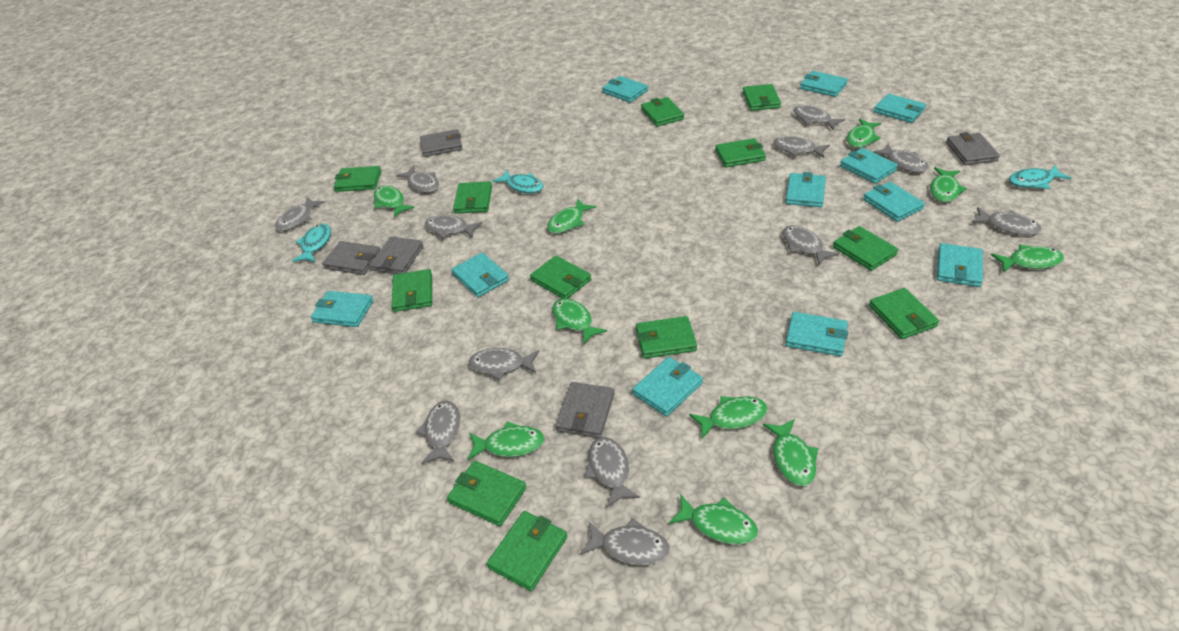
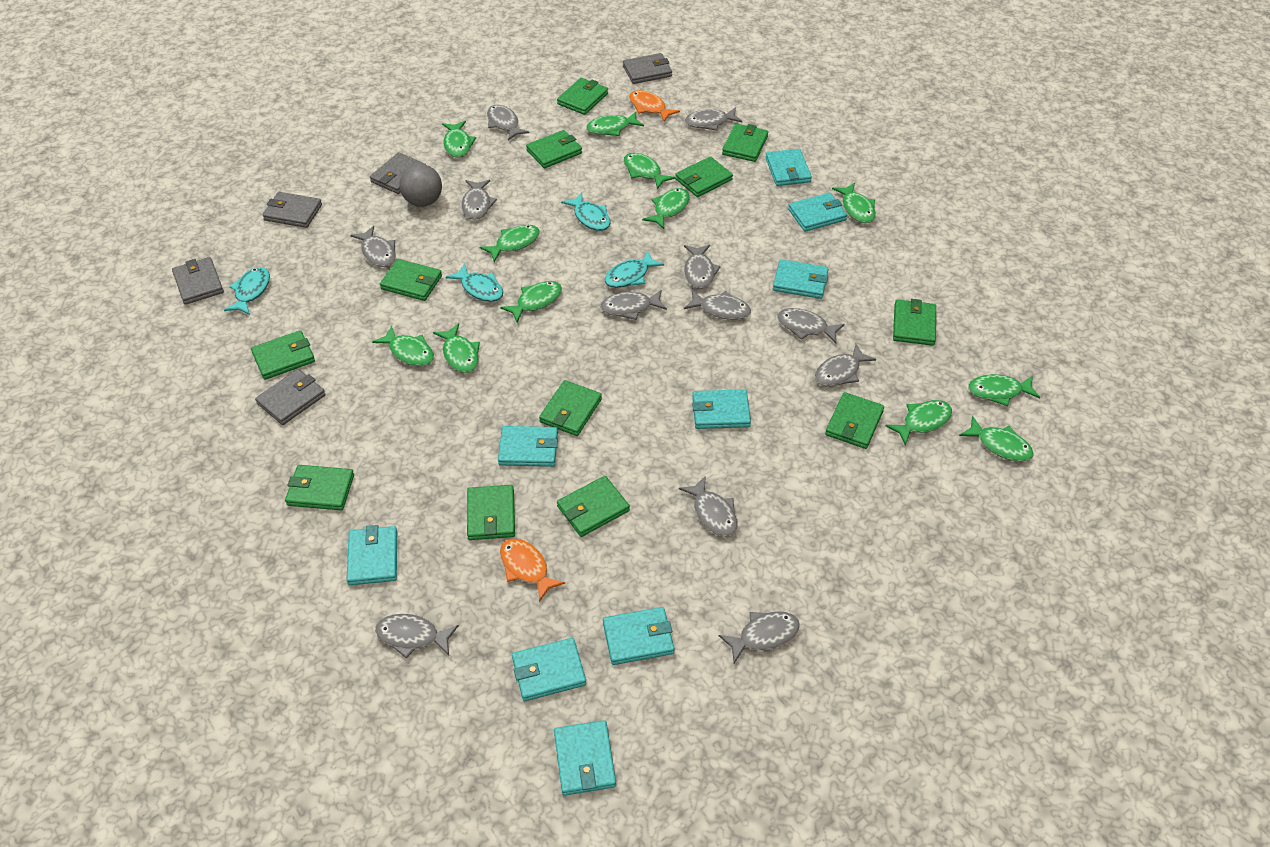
green fish: 10 -> 12
grey ball: 0 -> 1
orange fish: 0 -> 2
turquoise fish: 3 -> 4
turquoise wallet: 11 -> 9

